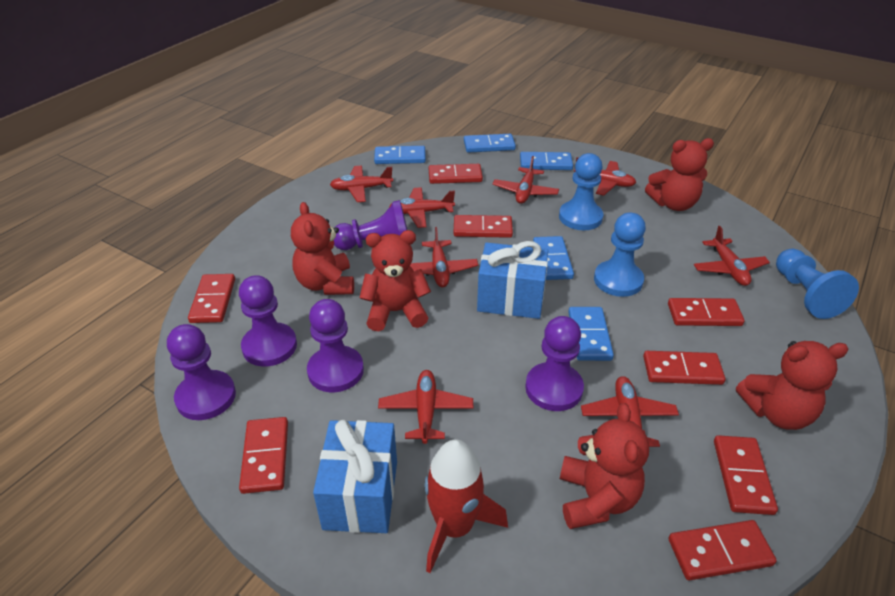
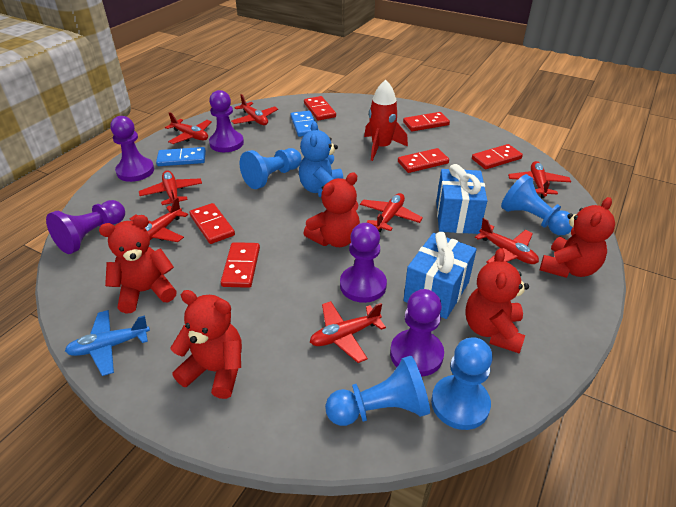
blue domino: 5 -> 2
blue pawn: 3 -> 4
blue plane: 0 -> 1
blue teddy bear: 0 -> 1
red domino: 8 -> 6

